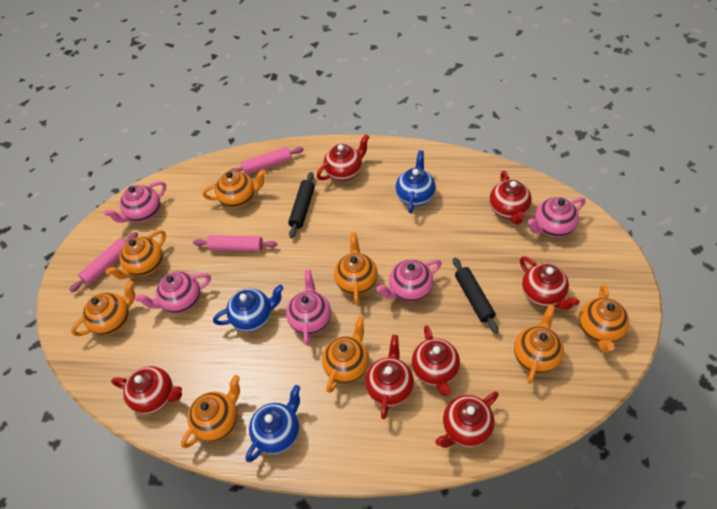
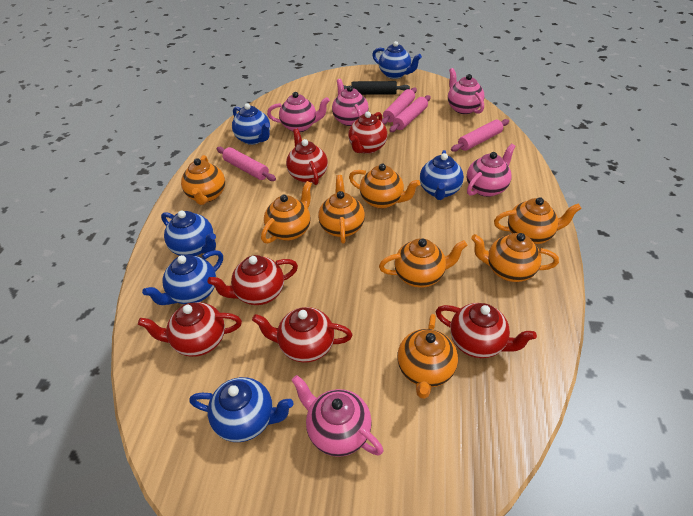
black rolling pin: 2 -> 1
blue teapot: 3 -> 6
pink rolling pin: 3 -> 4
red teapot: 7 -> 6

